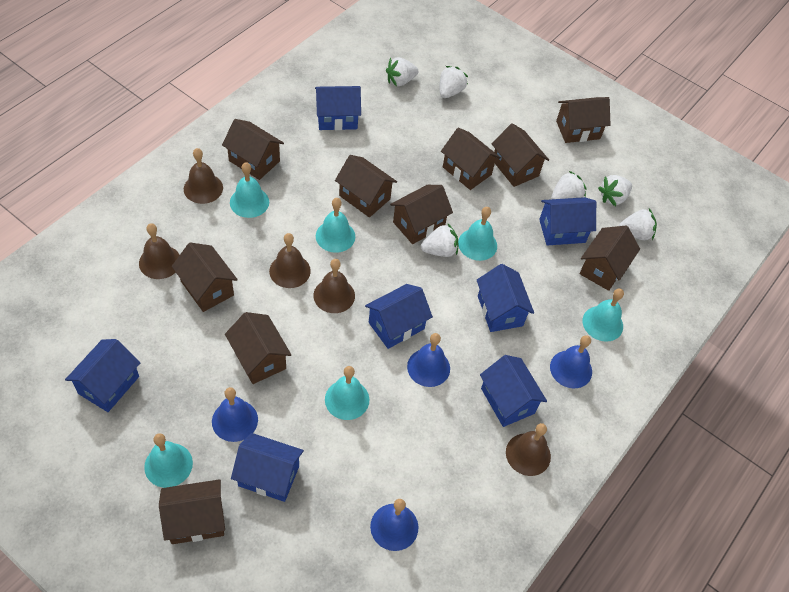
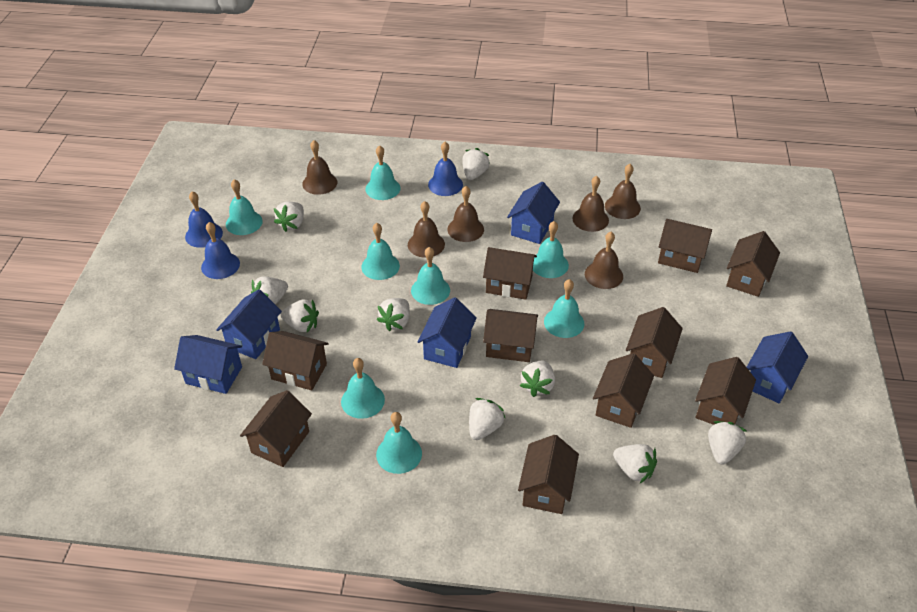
blue bell: 4 -> 3
blue house: 7 -> 5
brown bell: 5 -> 6
turquoise bell: 6 -> 8
white strawberry: 6 -> 9

